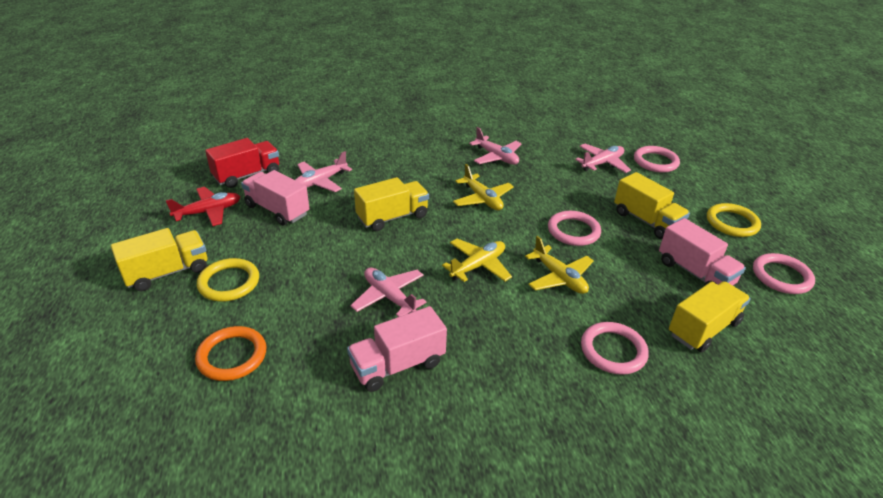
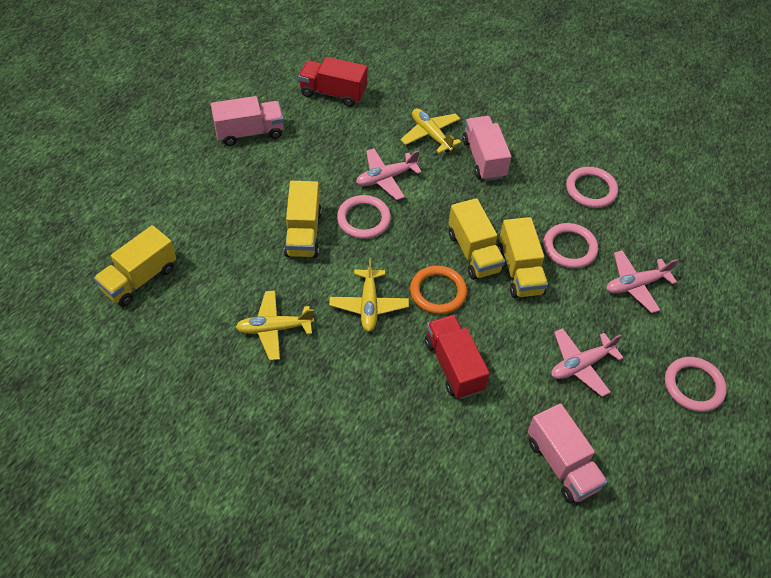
pink plane: 4 -> 3
red plane: 1 -> 0
red truck: 1 -> 2
yellow ring: 2 -> 0

